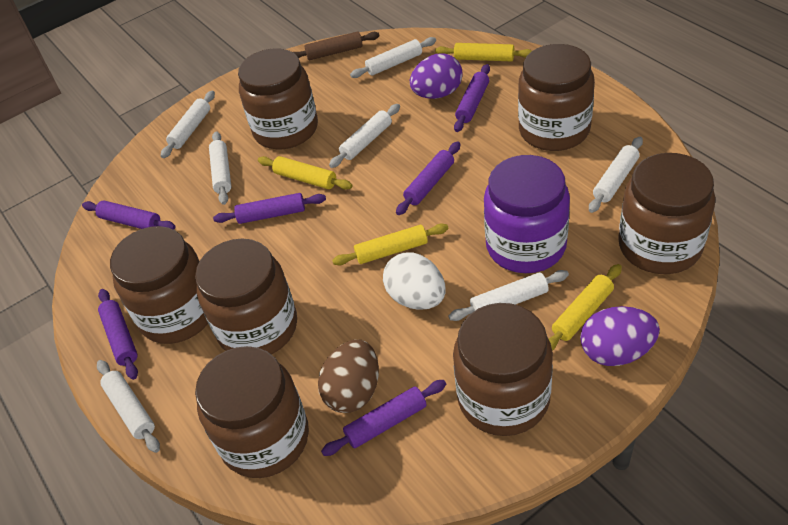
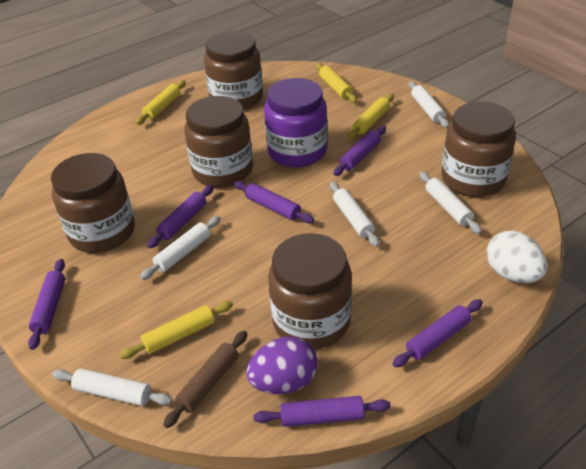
brown egg: 1 -> 0
brown jar: 7 -> 5
purple egg: 2 -> 1
white rolling pin: 7 -> 5

